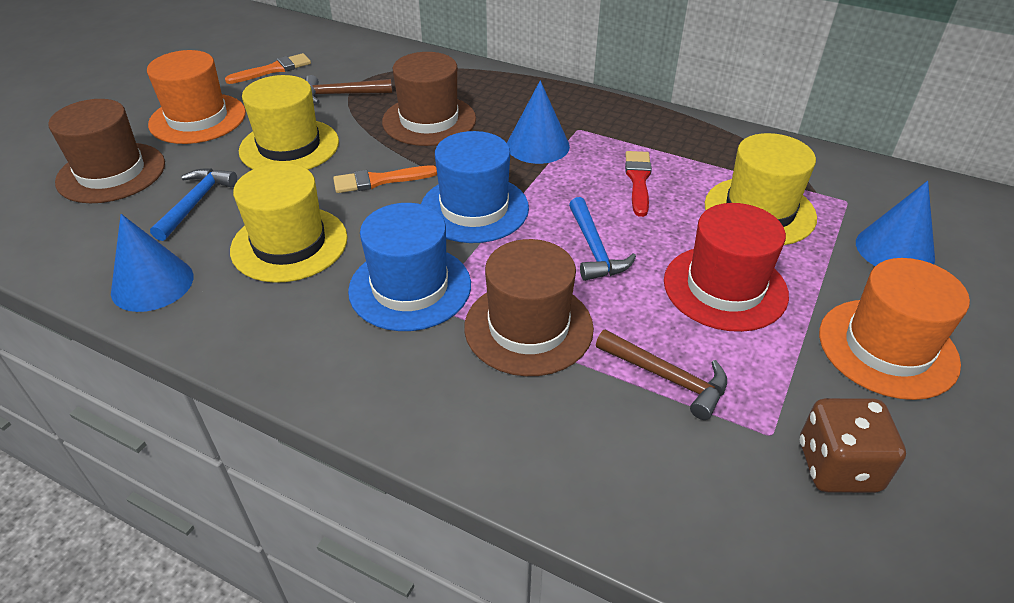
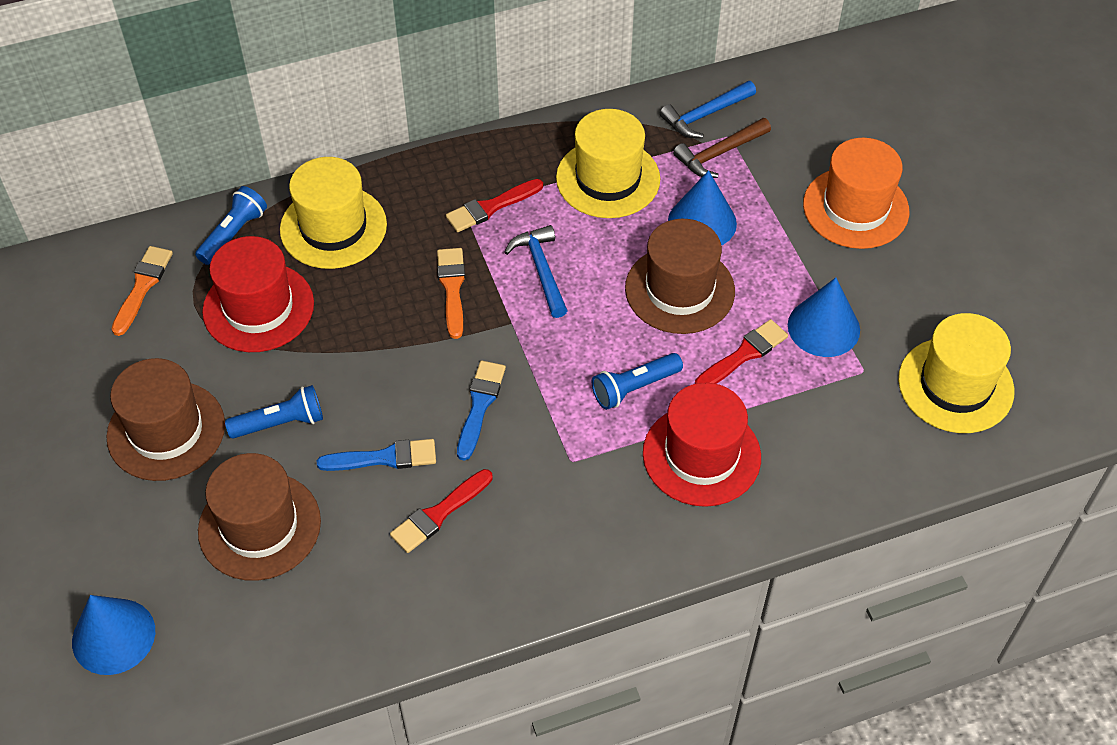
blue brush: 0 -> 2
blue flashlight: 0 -> 3
blue hat: 2 -> 0
brown dice: 1 -> 0
brown hammer: 2 -> 1
orange hat: 2 -> 1
red brush: 1 -> 3
red hat: 1 -> 2

